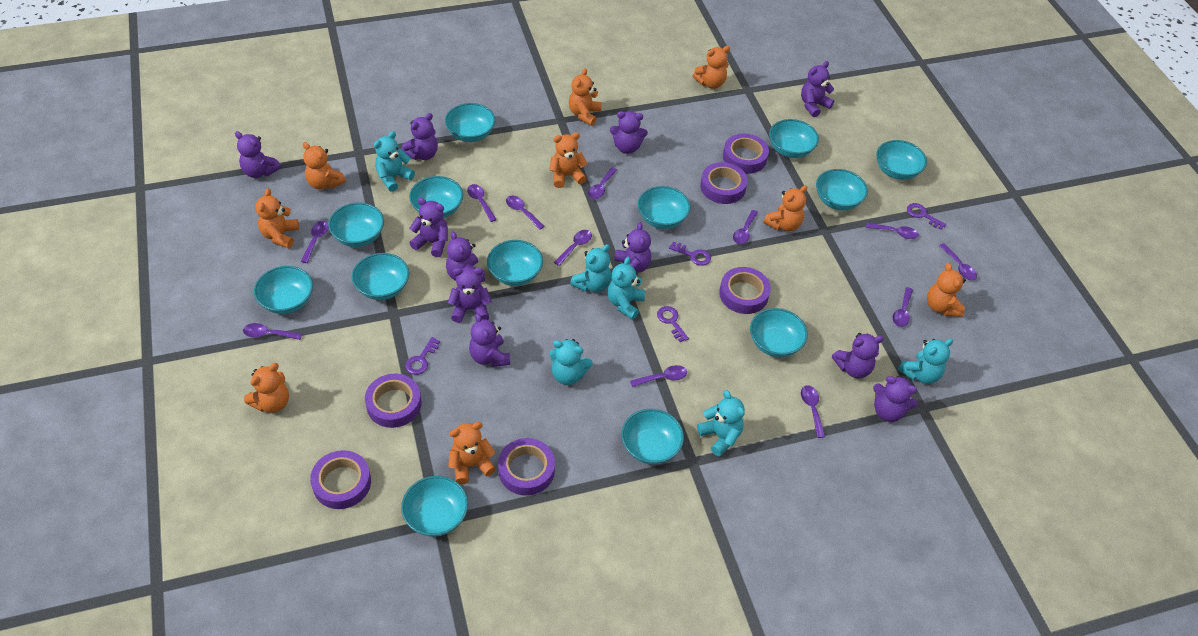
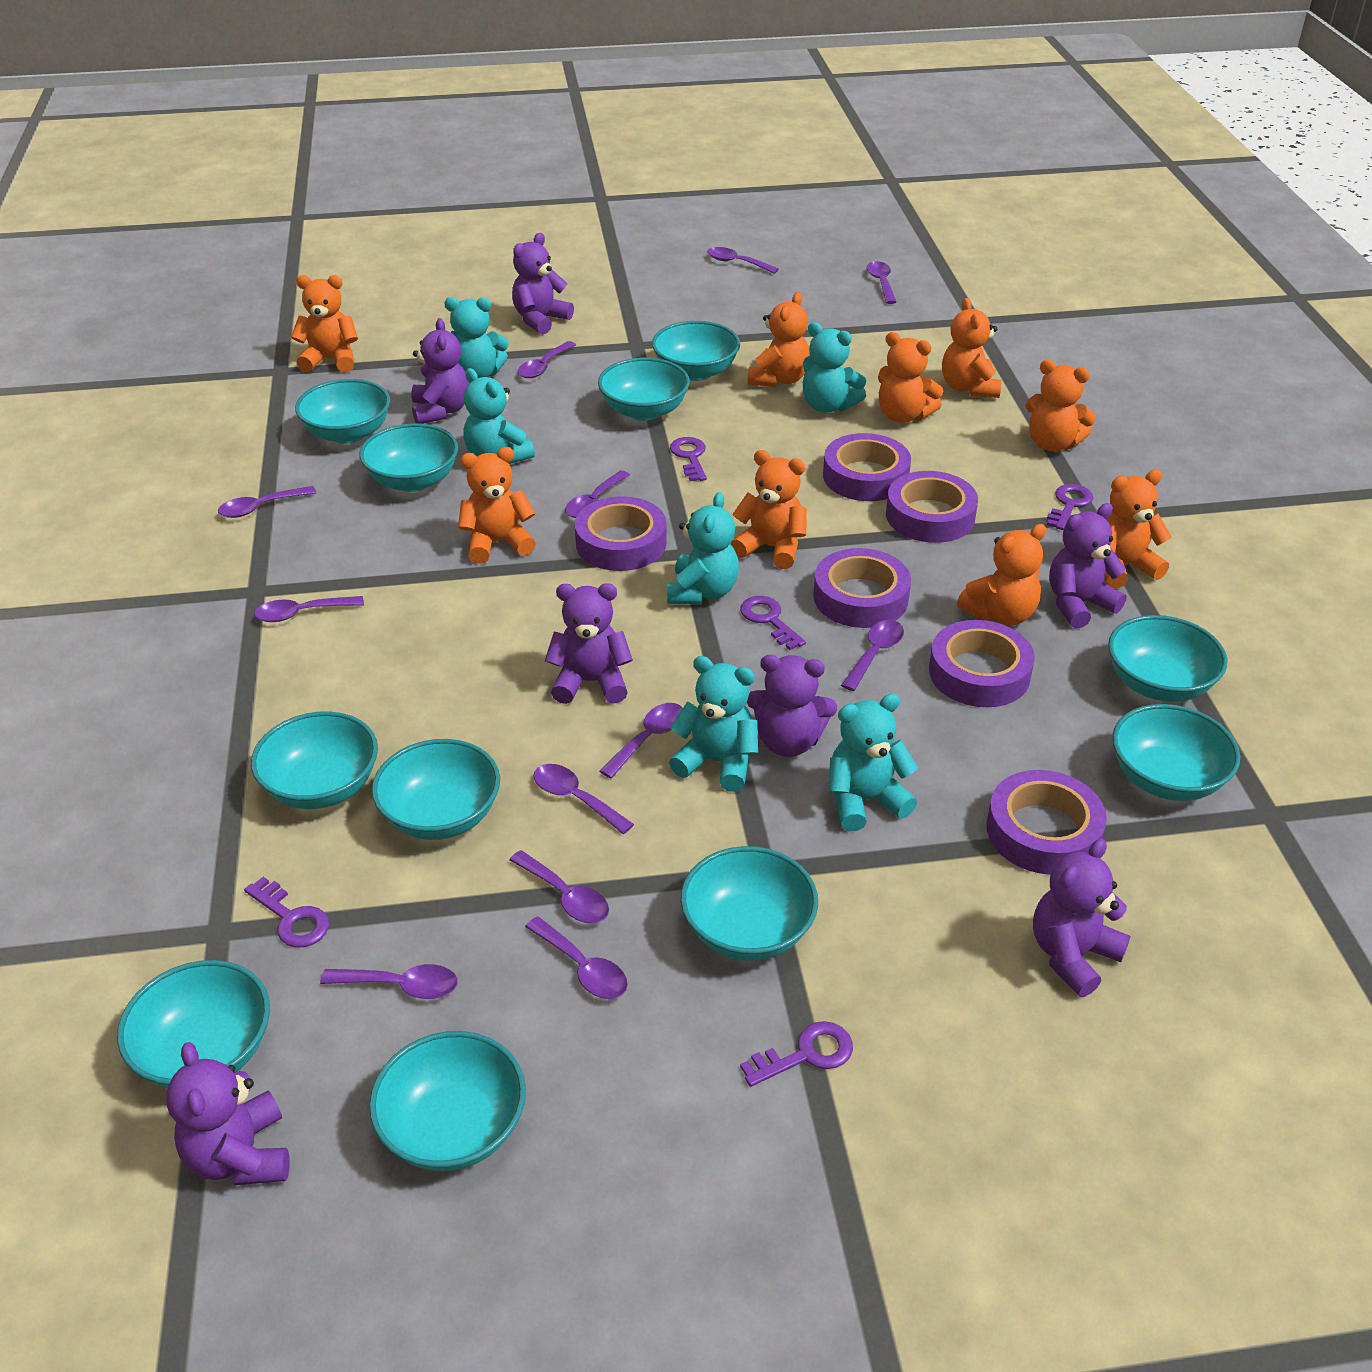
purple key: 4 -> 5
purple teddy bear: 11 -> 7
turquoise bowl: 13 -> 11

